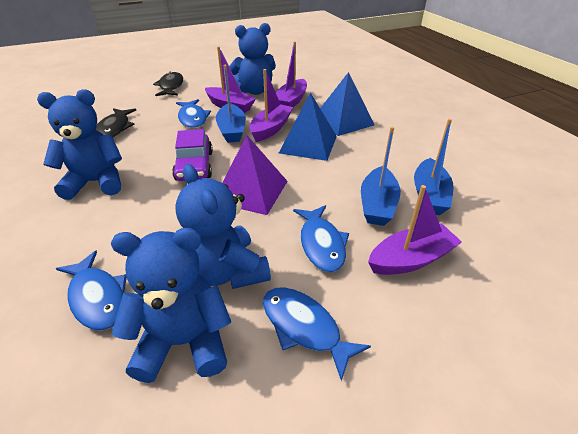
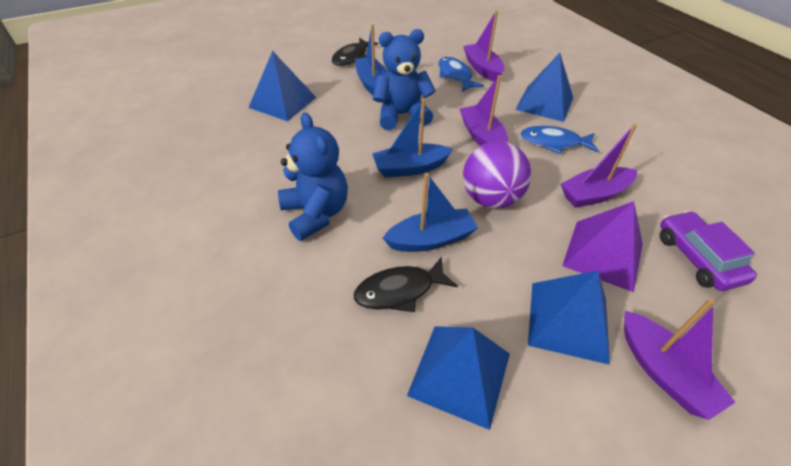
blue fish: 4 -> 2
blue pyramid: 2 -> 4
blue teddy bear: 4 -> 2
purple ball: 0 -> 1

